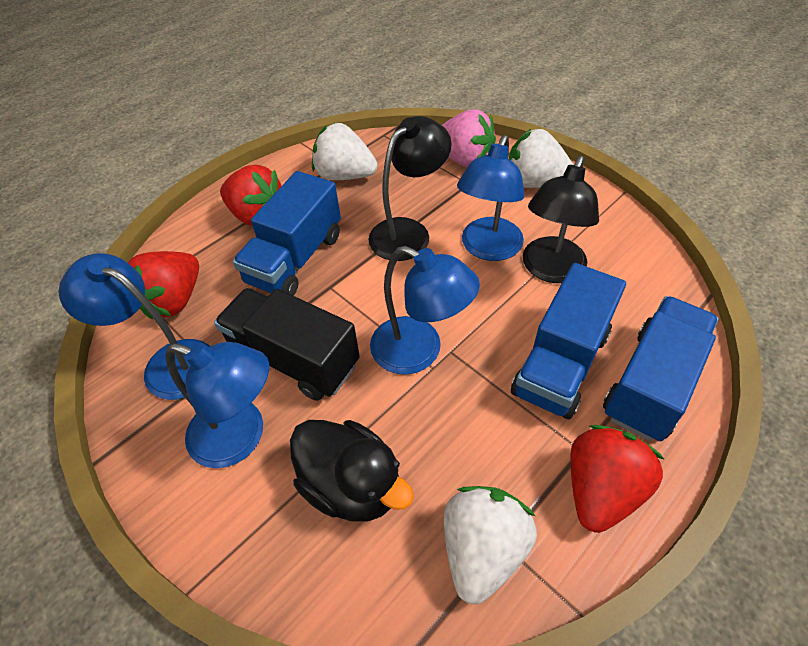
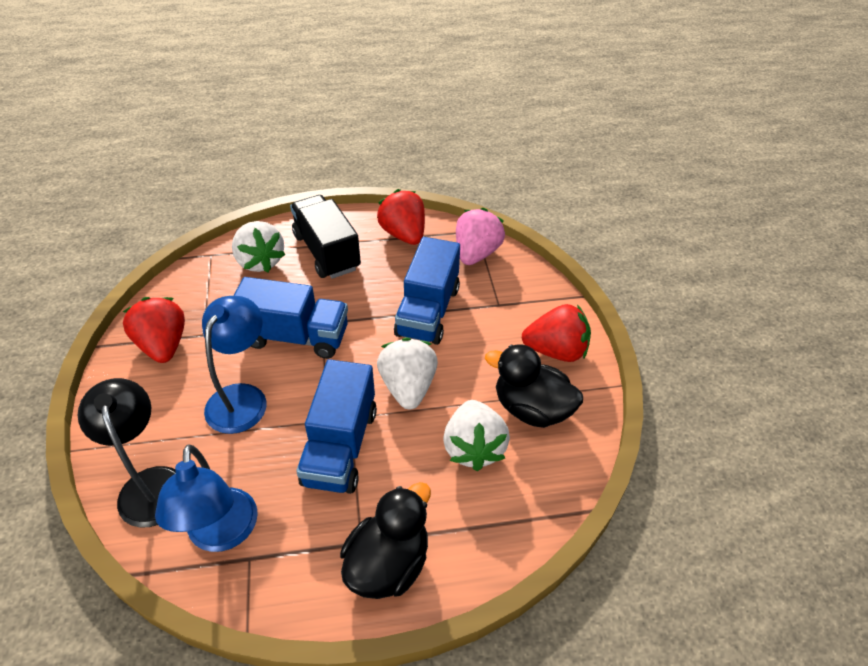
black duck: 1 -> 2
black lamp: 2 -> 1
blue lamp: 4 -> 2

